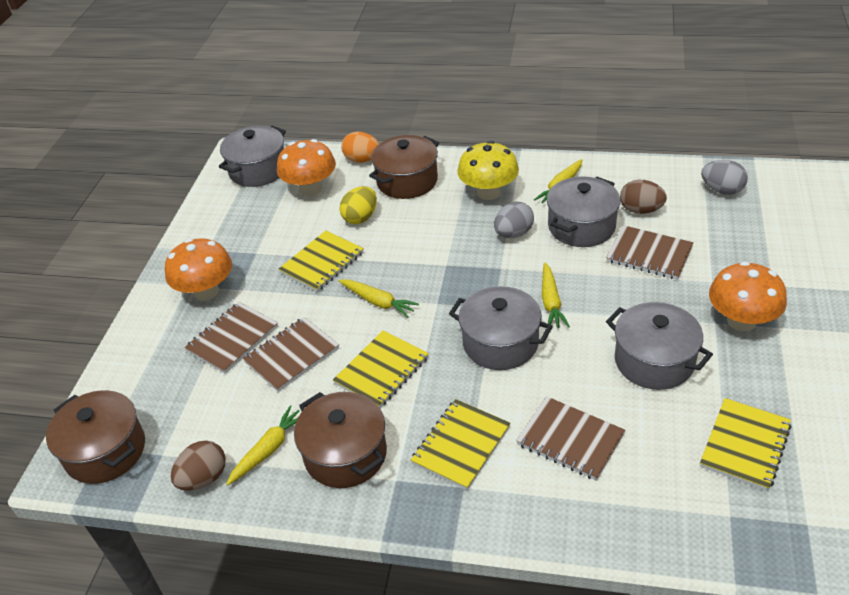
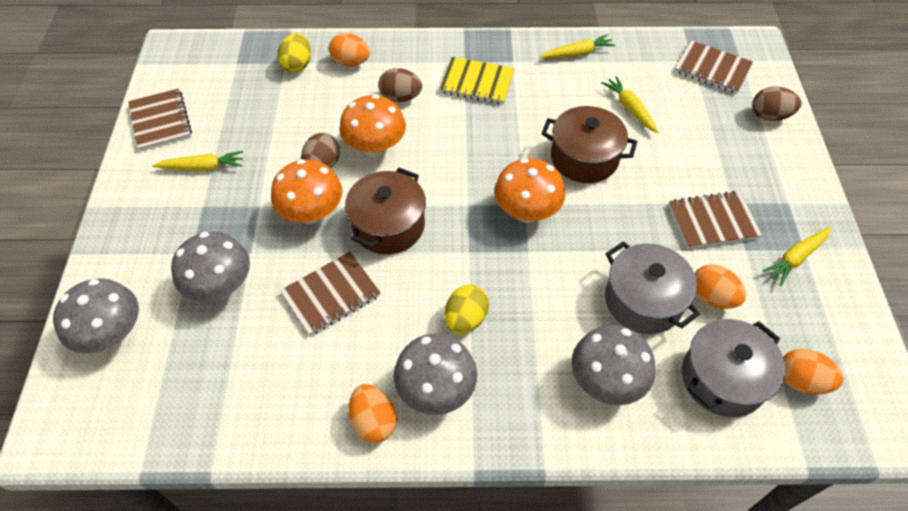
brown egg: 2 -> 3
brown pot: 3 -> 2
grey egg: 2 -> 0
grey mushroom: 0 -> 4
grey pot: 4 -> 2
orange egg: 1 -> 4
yellow egg: 1 -> 2
yellow mushroom: 1 -> 0
yellow notebook: 4 -> 1

